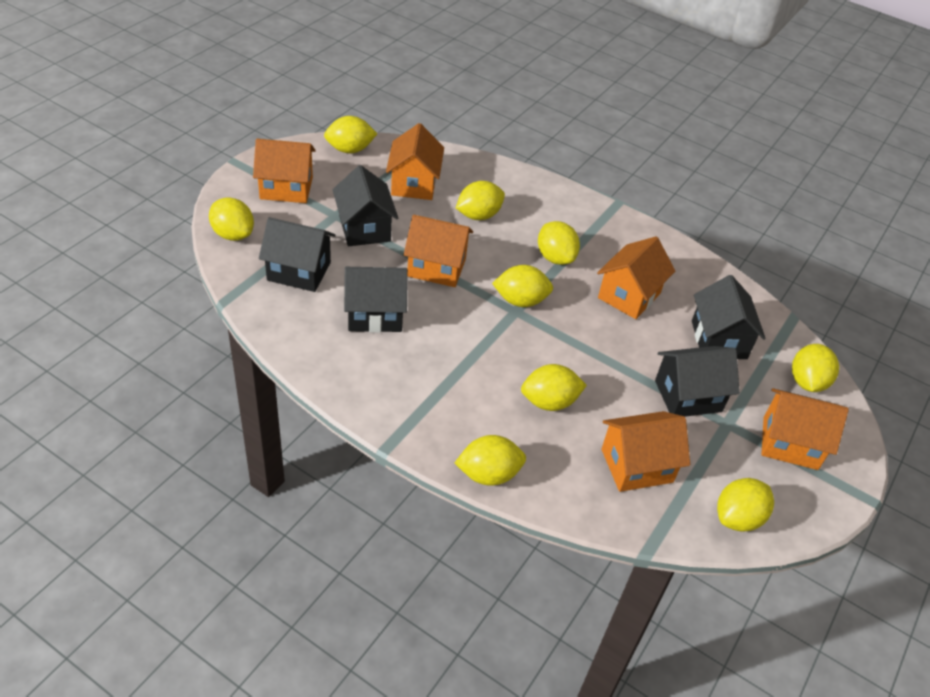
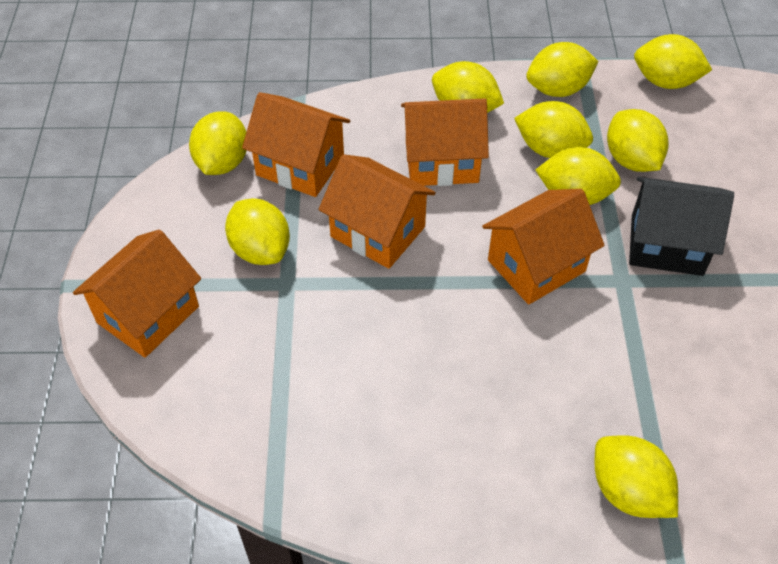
black house: 5 -> 1
orange house: 6 -> 5

